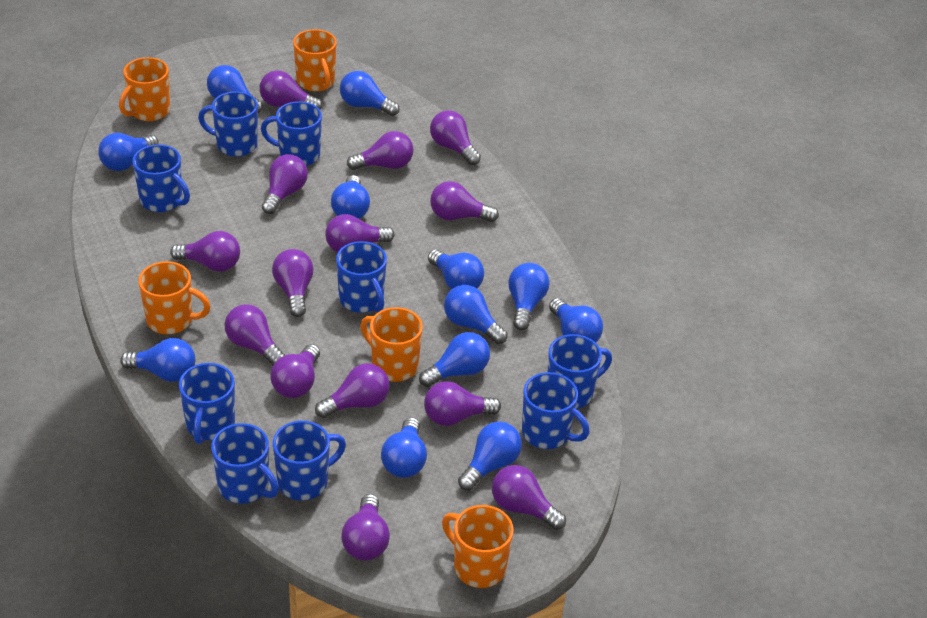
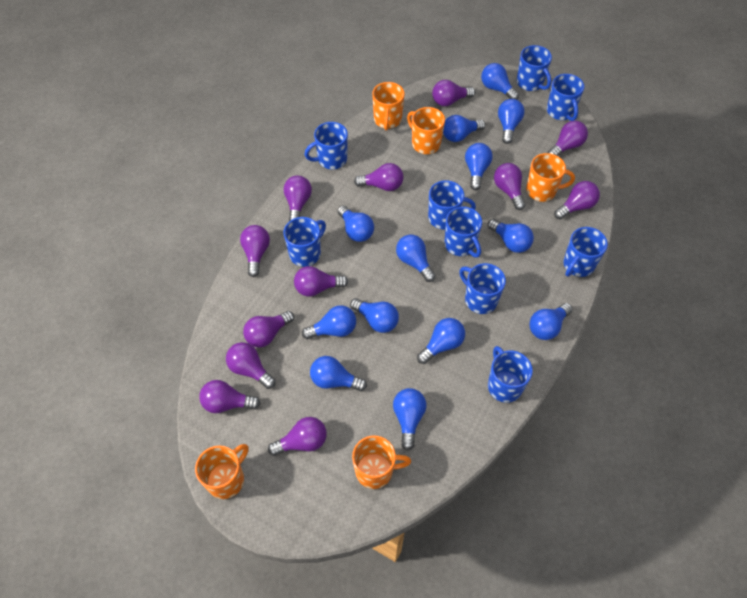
blue light bulb: 12 -> 13
purple light bulb: 14 -> 12

